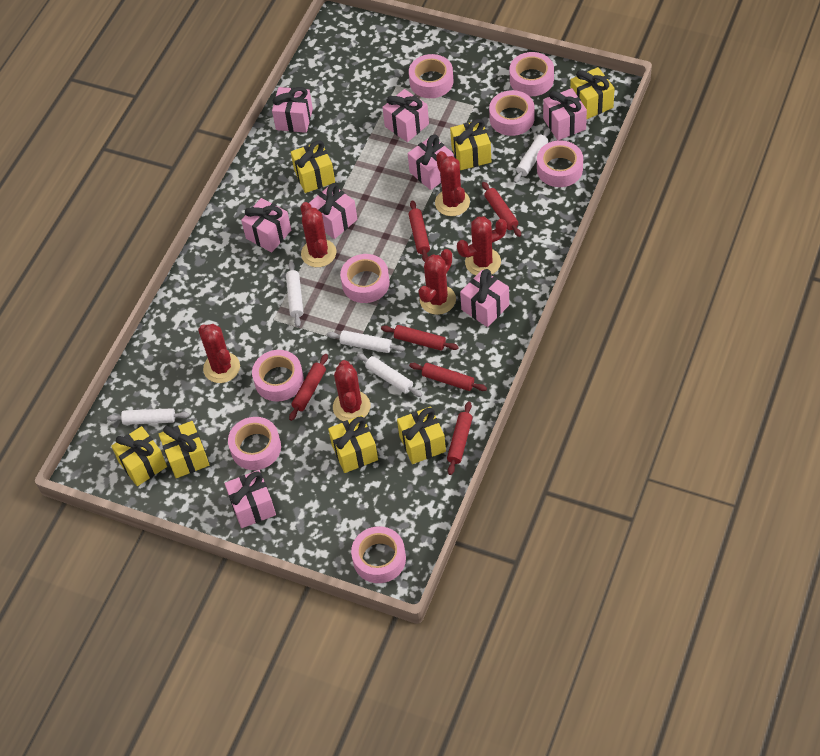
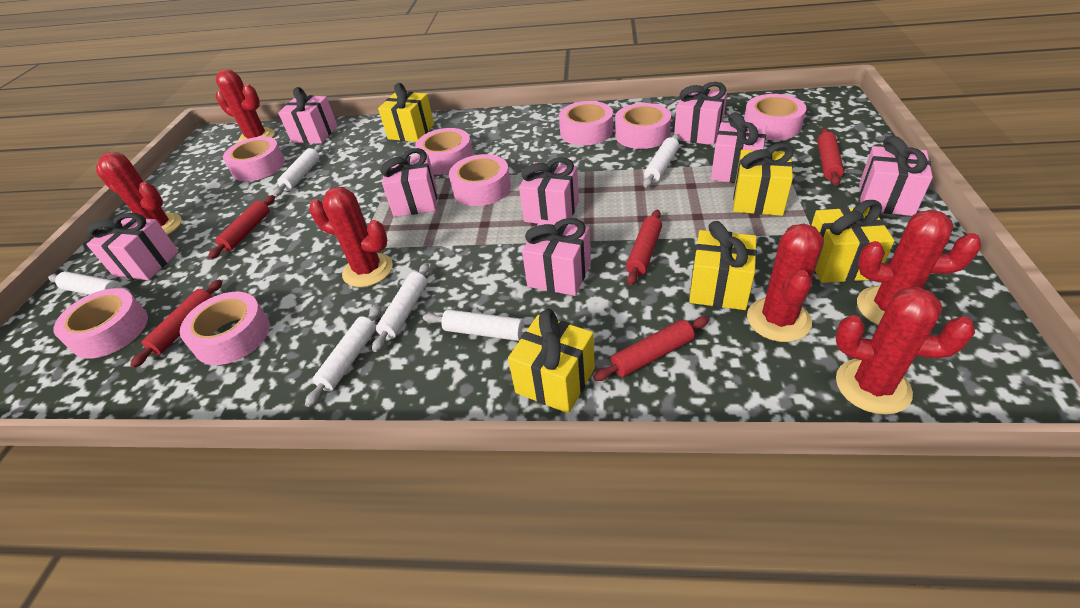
red rolling pin: 6 -> 5
white rolling pin: 5 -> 6
yellow gift: 7 -> 5

